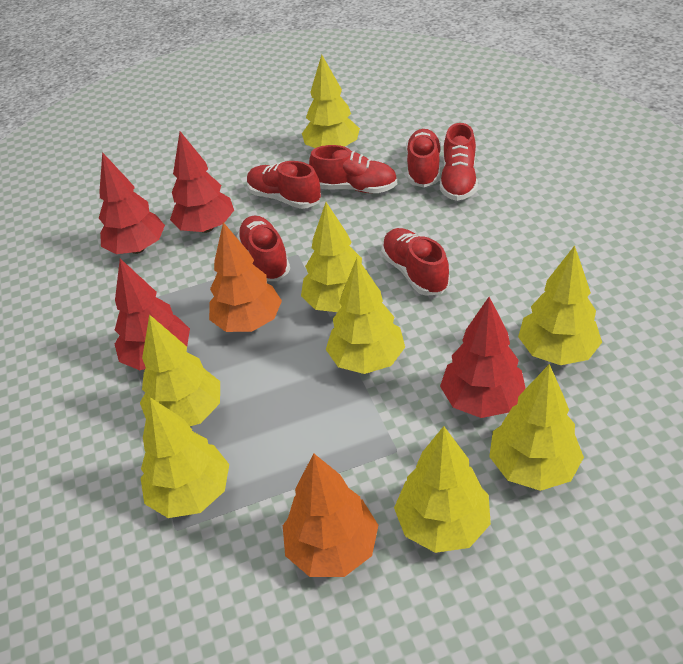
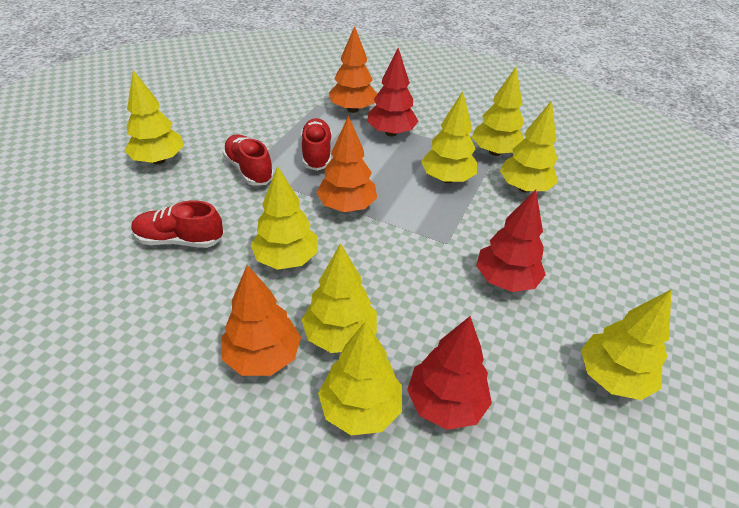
orange tree: 2 -> 3
red shoe: 6 -> 3
red tree: 4 -> 3

